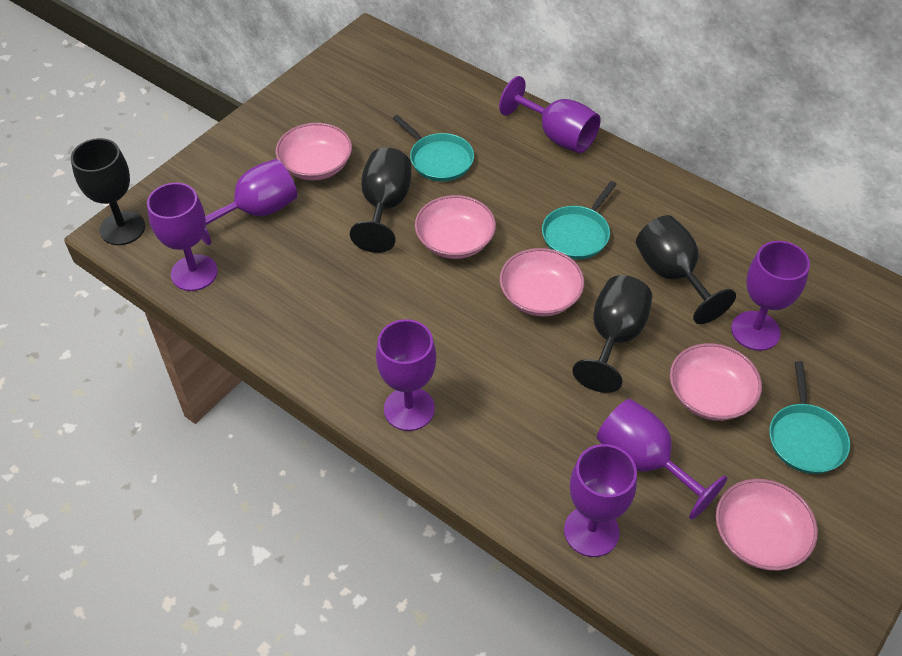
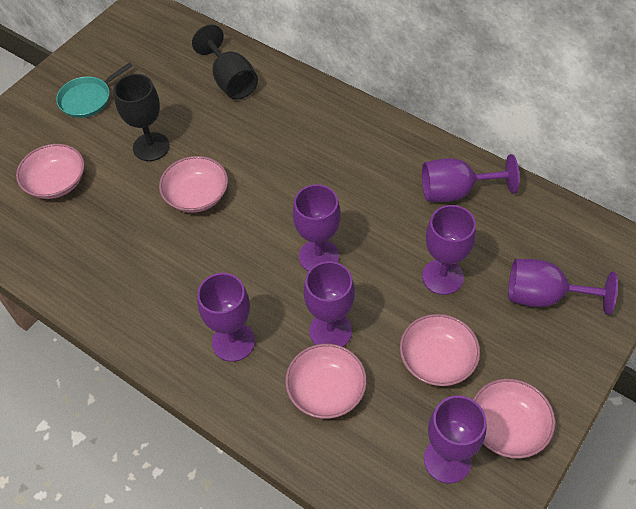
black goblet: 4 -> 2
turquoise pan: 3 -> 1

